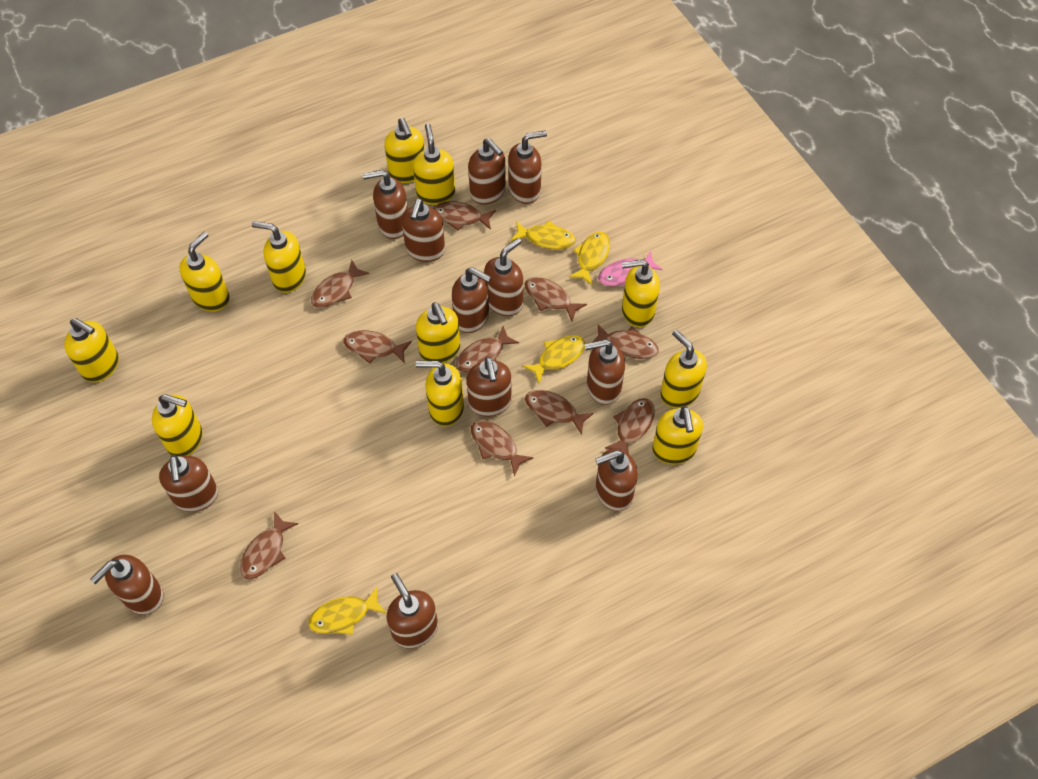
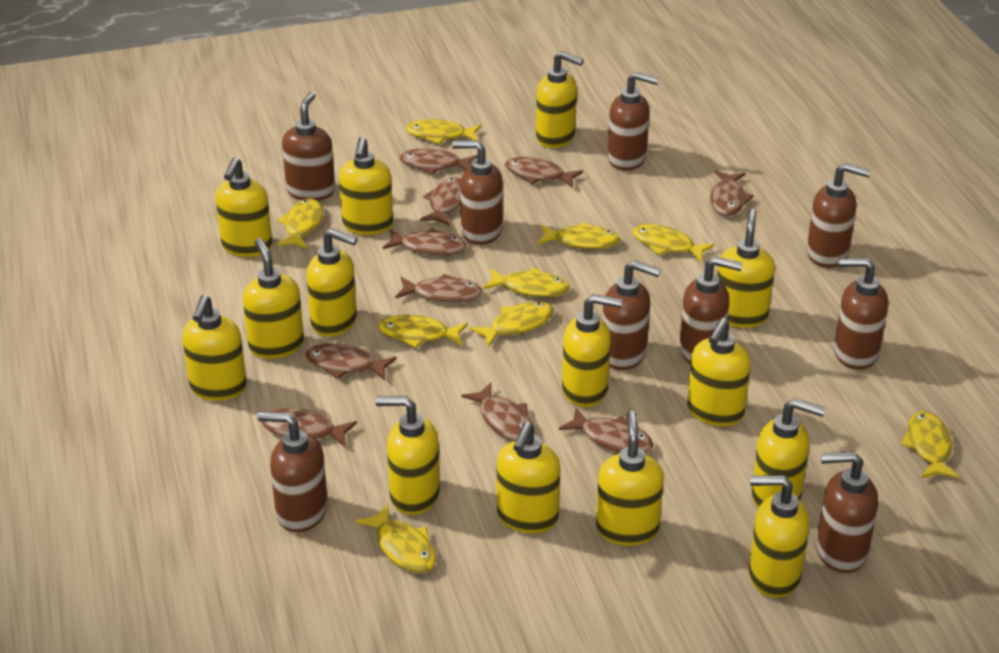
brown soap dispenser: 12 -> 9
pink fish: 1 -> 0
yellow fish: 4 -> 9
yellow soap dispenser: 11 -> 14

